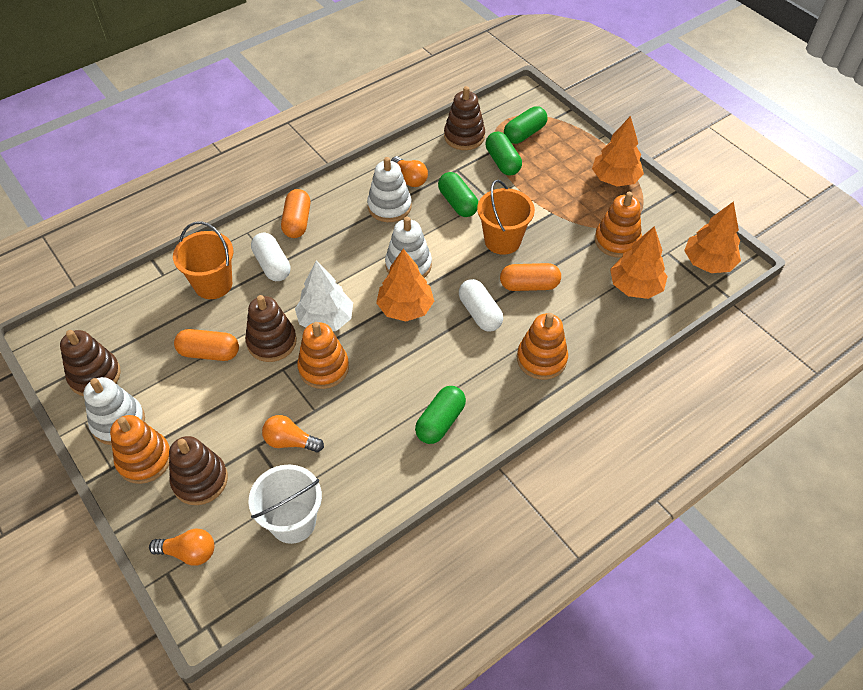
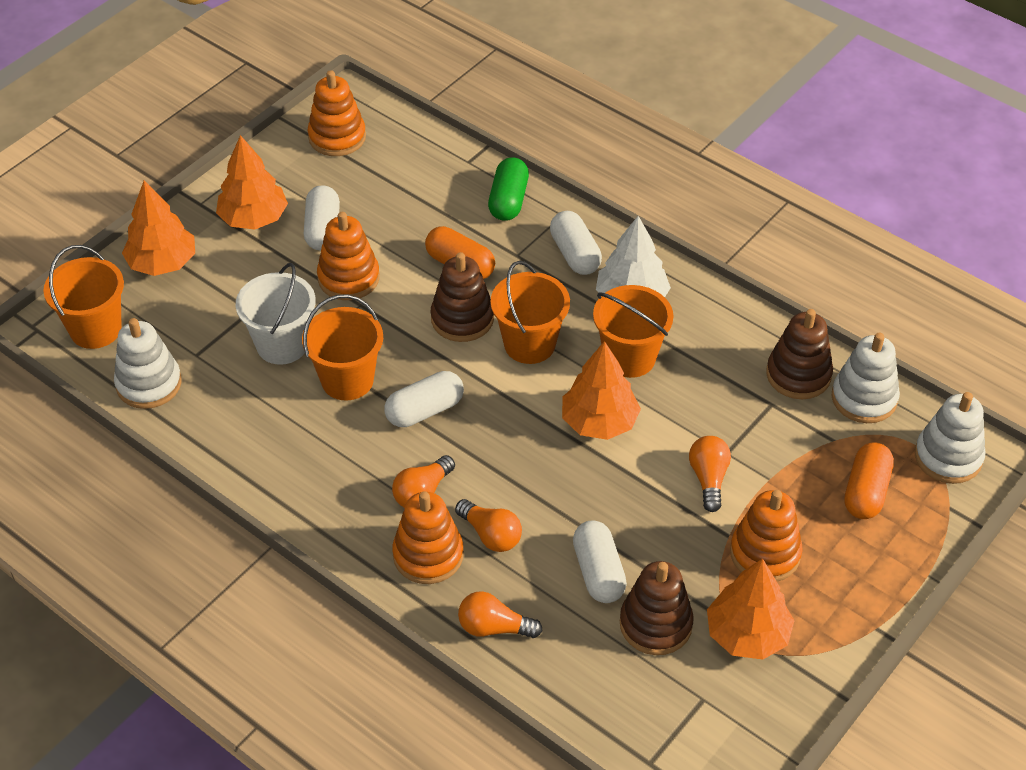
brown stacking toy: 4 -> 3
green capsule: 4 -> 1
orange bucket: 2 -> 4
orange capsule: 3 -> 2
orange light bulb: 3 -> 4
white capsule: 2 -> 4

